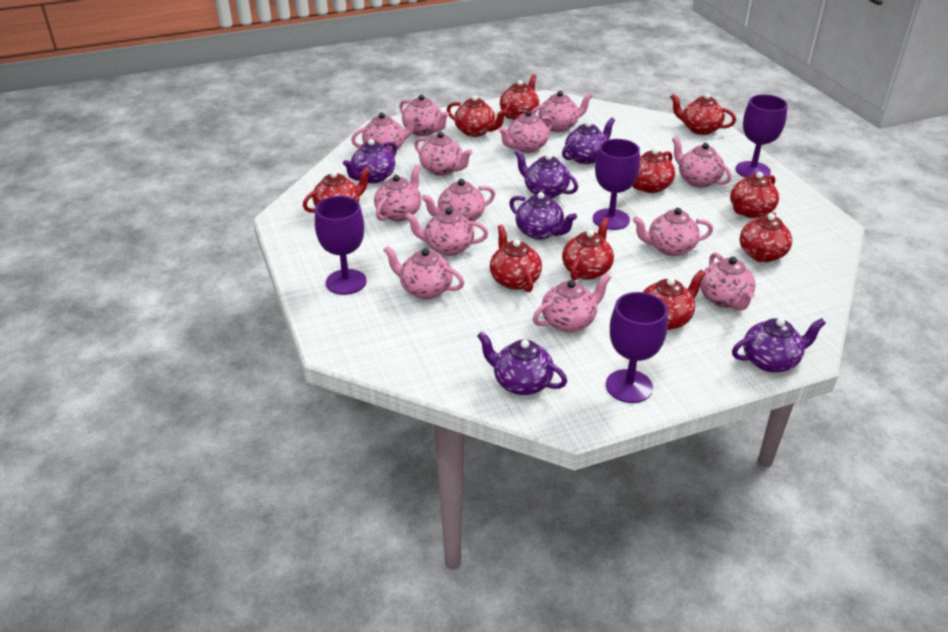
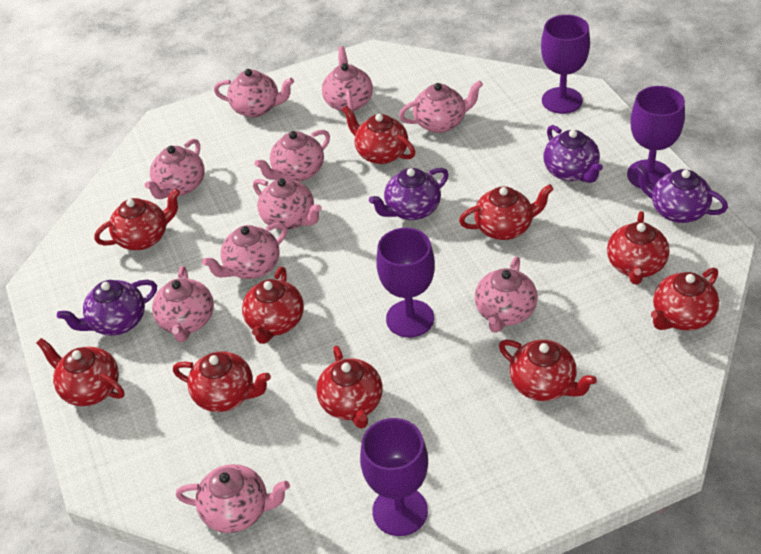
pink teapot: 13 -> 10
purple teapot: 6 -> 4

